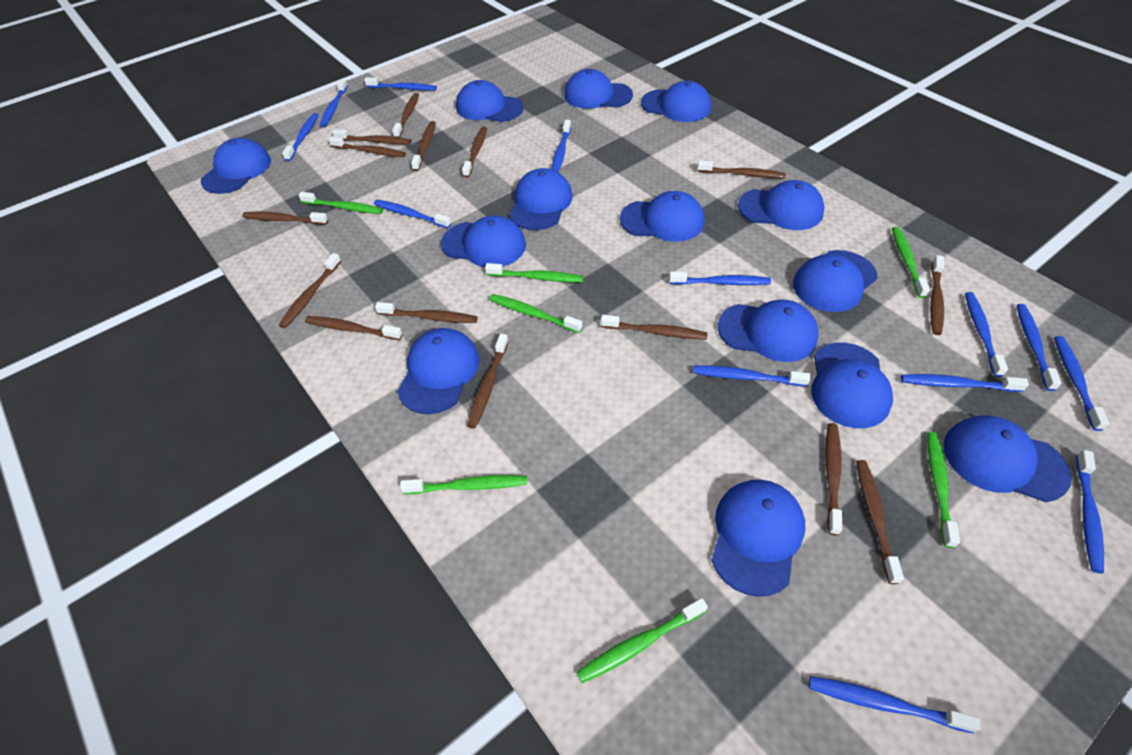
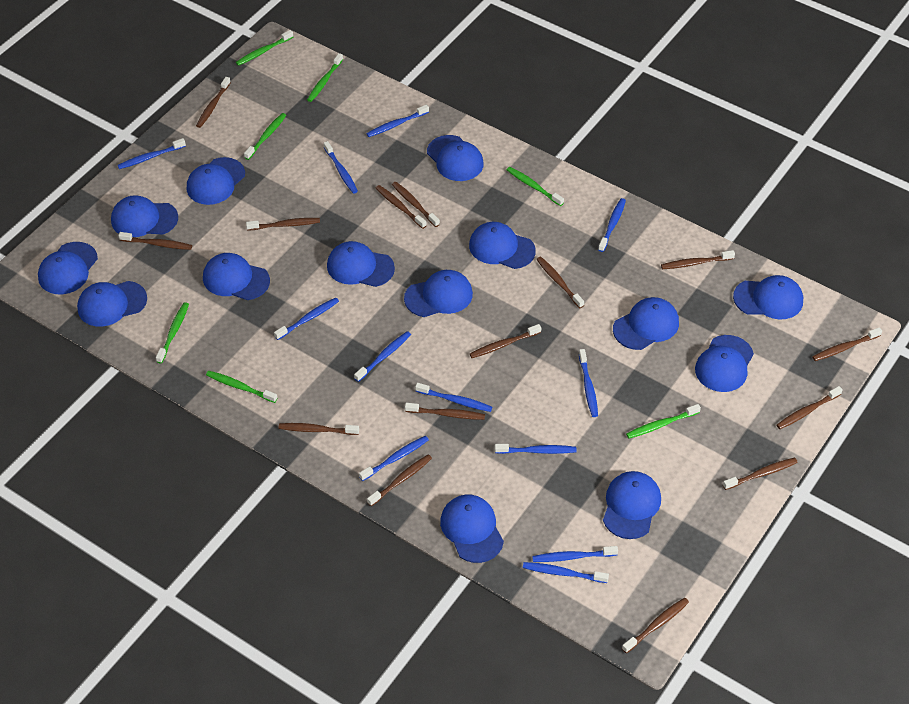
blue toothbrush: 13 -> 12

